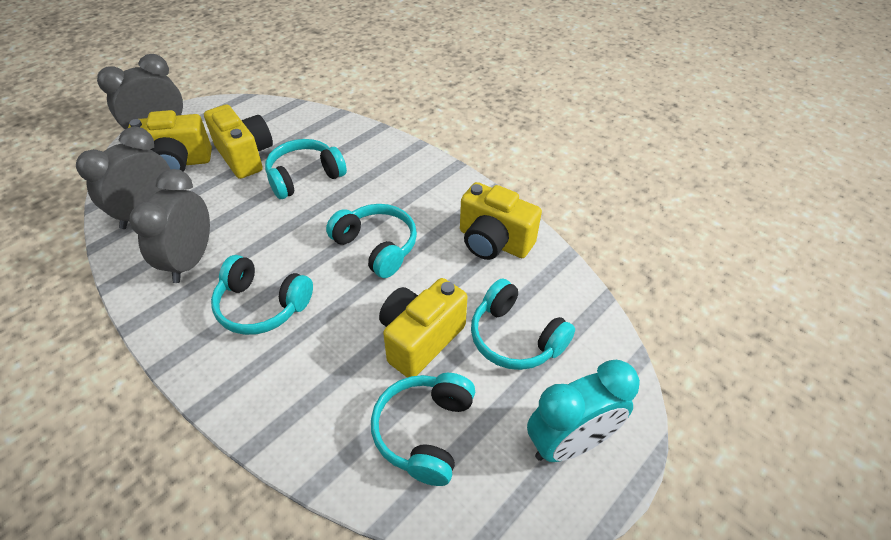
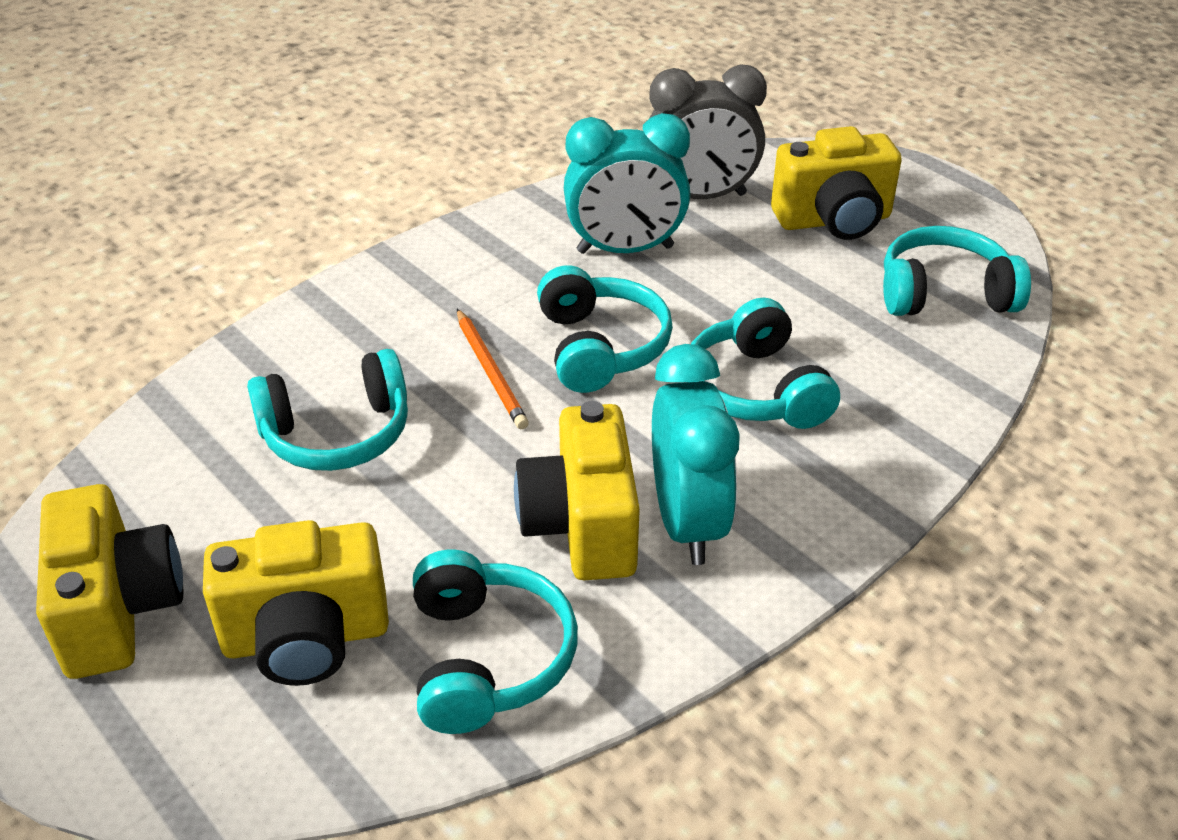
grey clock: 3 -> 1
orange pencil: 0 -> 1
turquoise clock: 1 -> 2

